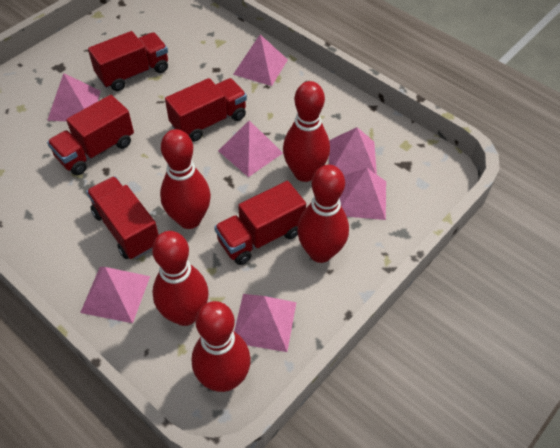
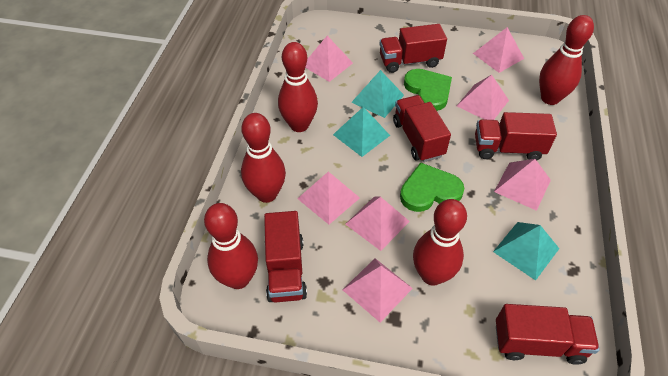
green heart: 0 -> 2
turquoise pyramid: 0 -> 3

